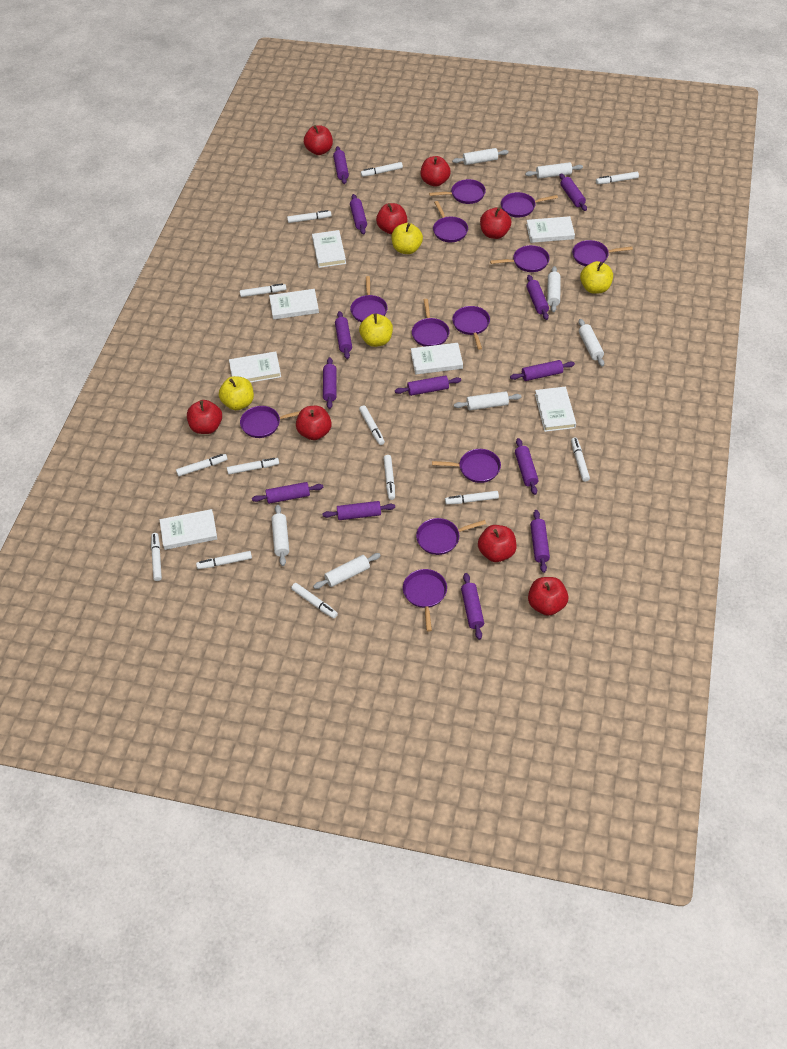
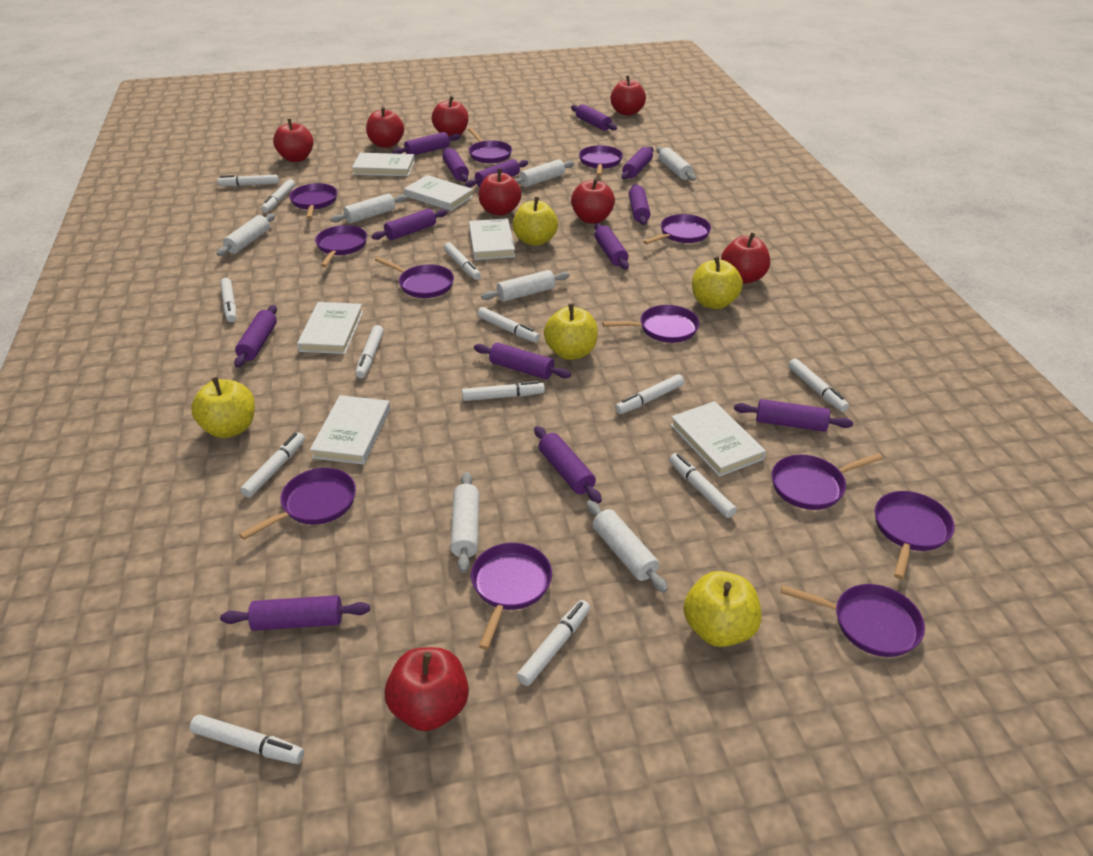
white book: 7 -> 6
yellow apple: 4 -> 5

